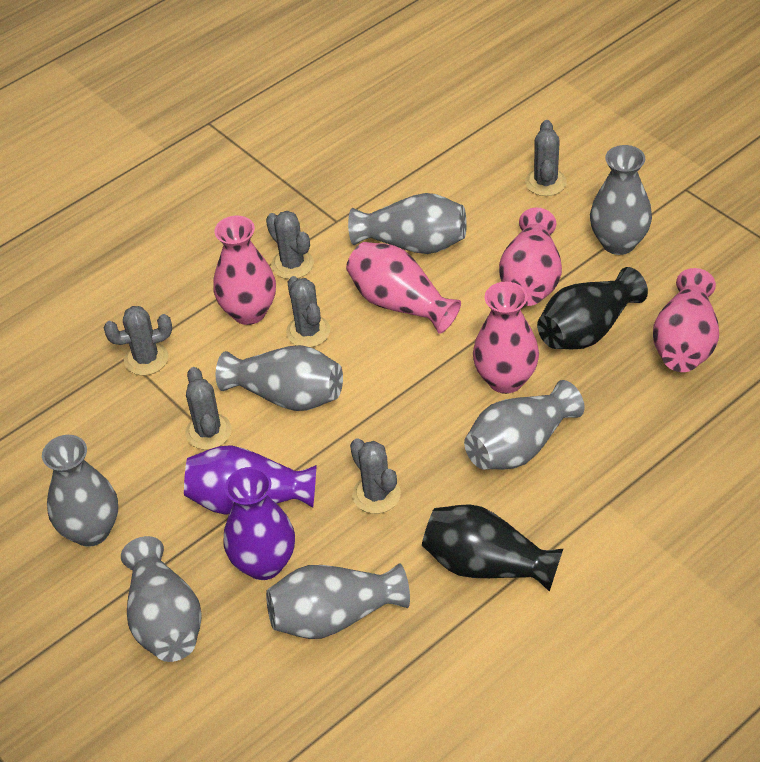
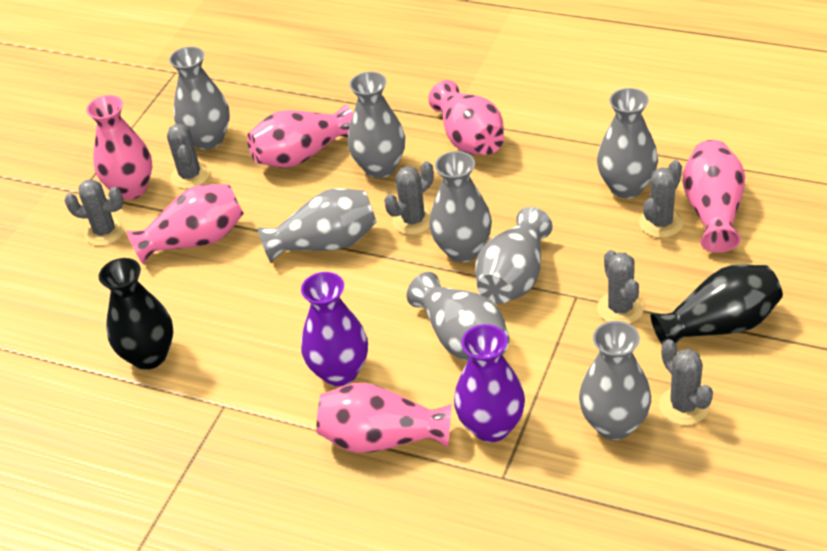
grey vase: 7 -> 8
pink vase: 5 -> 6

